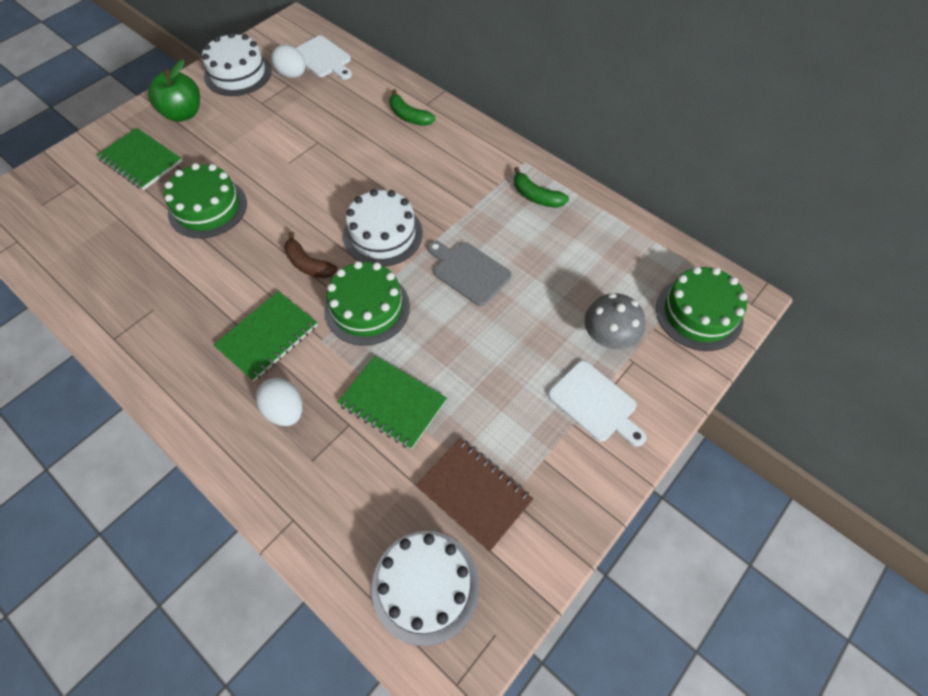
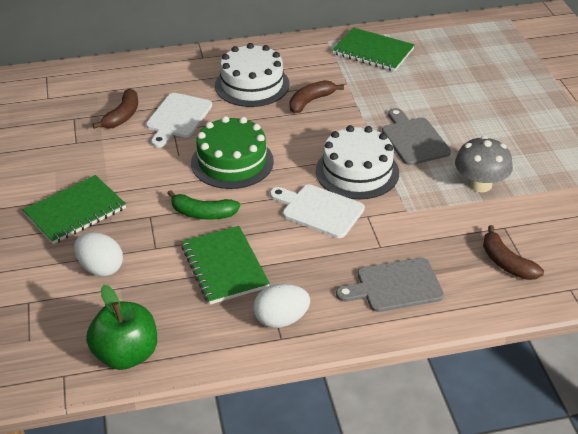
brown banana: 1 -> 3
brown notebook: 1 -> 0
green banana: 2 -> 1
green cake: 3 -> 1
grey cutting board: 1 -> 2
white cake: 3 -> 2

